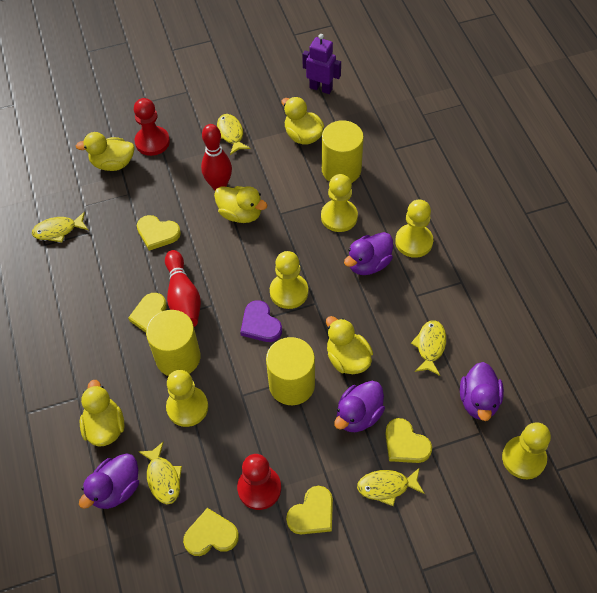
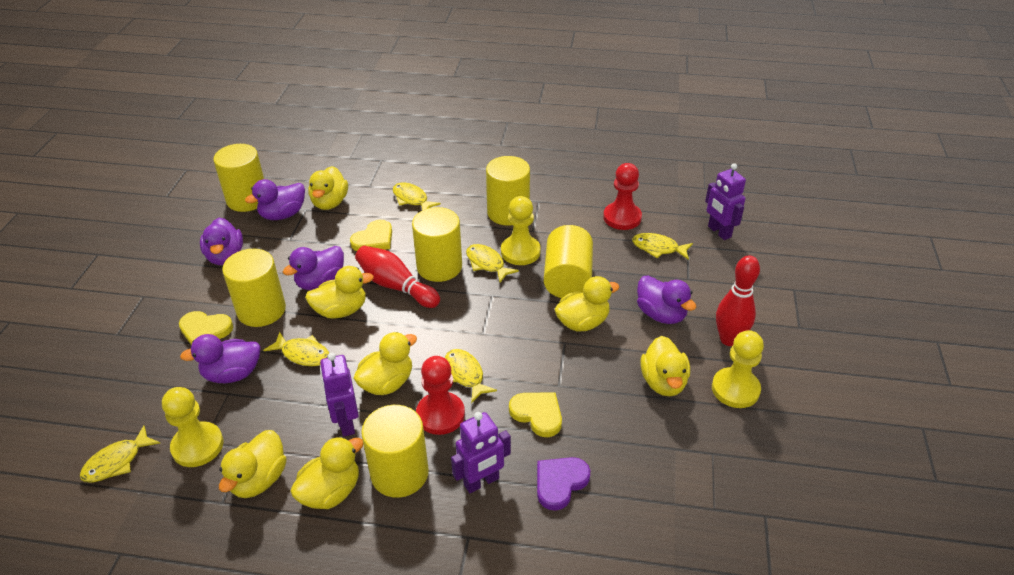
purple duck: 4 -> 5
purple robot: 1 -> 3
yellow cylinder: 3 -> 6
yellow duck: 5 -> 7
yellow fish: 5 -> 6
yellow heart: 5 -> 3
yellow pawn: 5 -> 3

